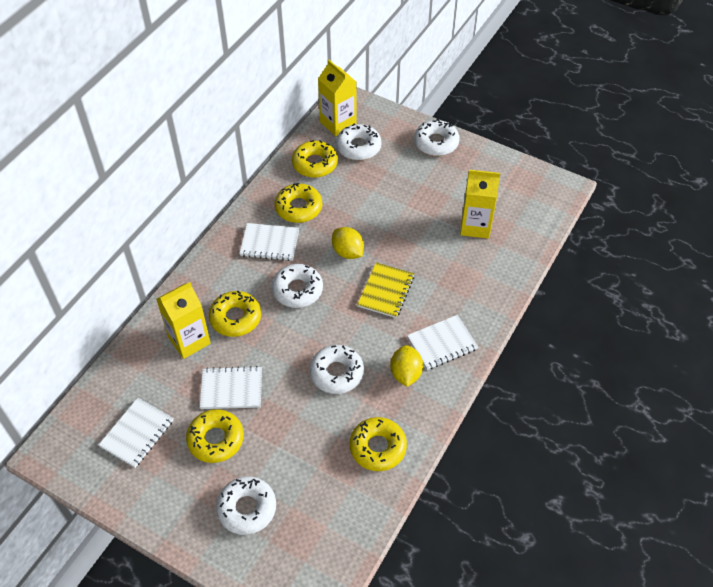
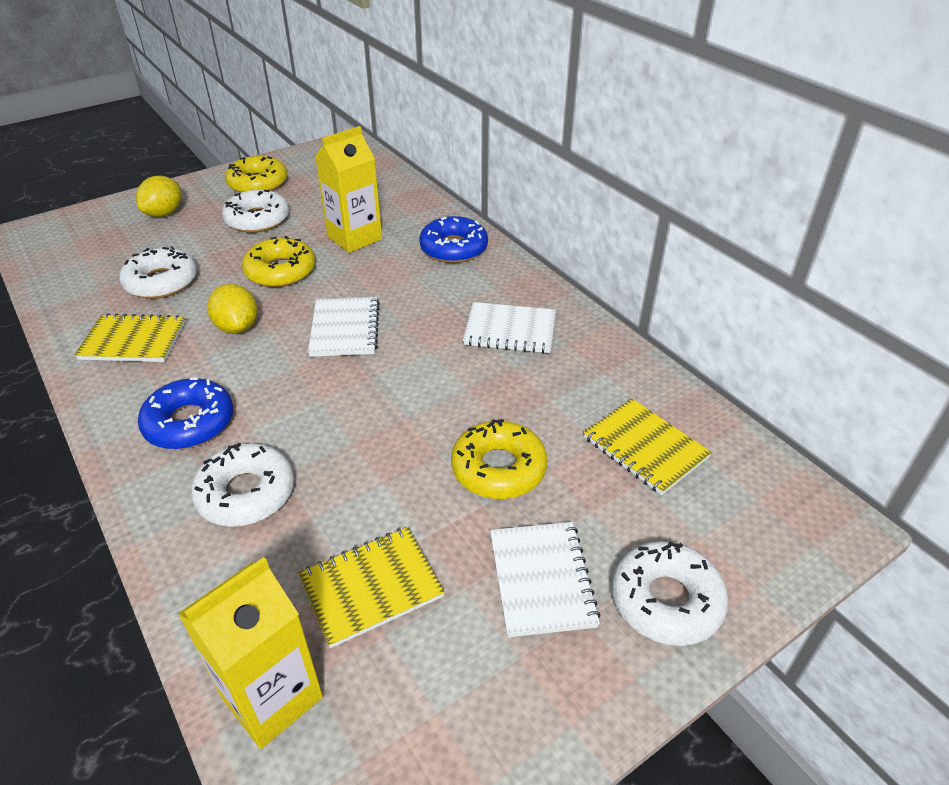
blue donut: 0 -> 2
white donut: 5 -> 4
white notebook: 4 -> 3
yellow carton: 3 -> 2
yellow donut: 5 -> 3
yellow notebook: 1 -> 3

